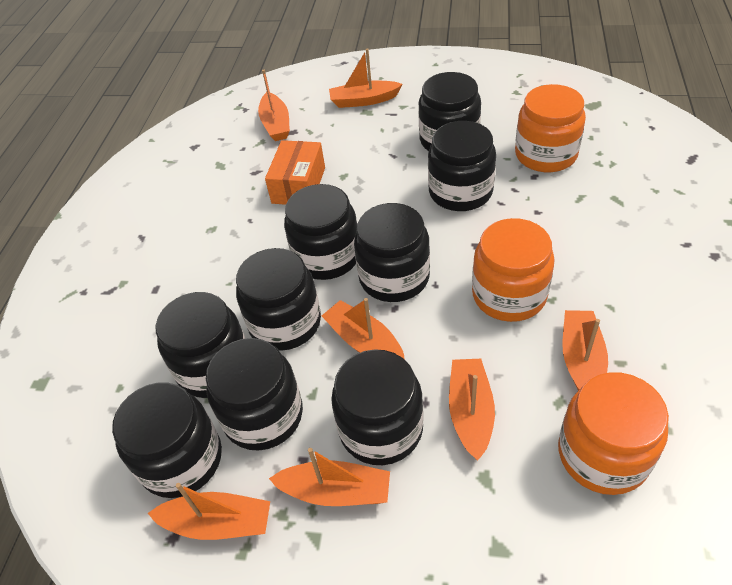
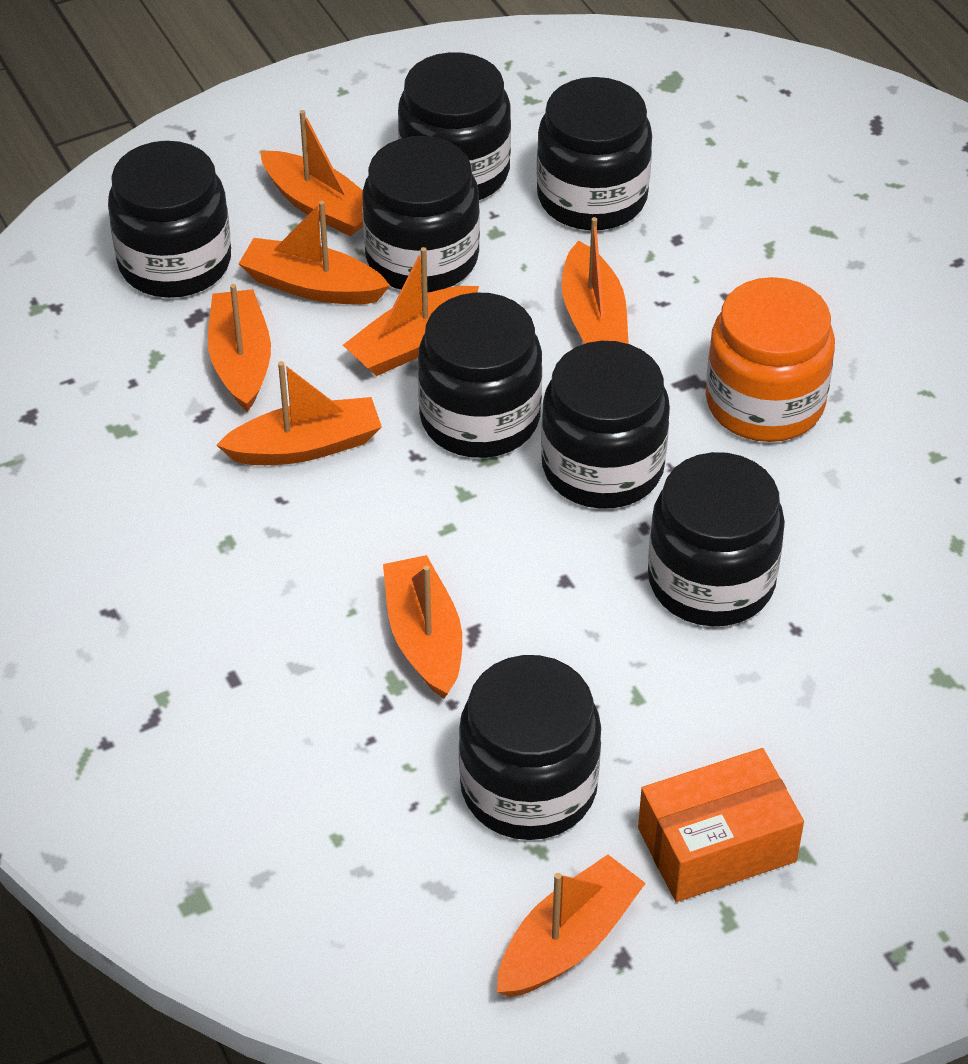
black jar: 9 -> 8
orange boat: 7 -> 8
orange jar: 3 -> 1

